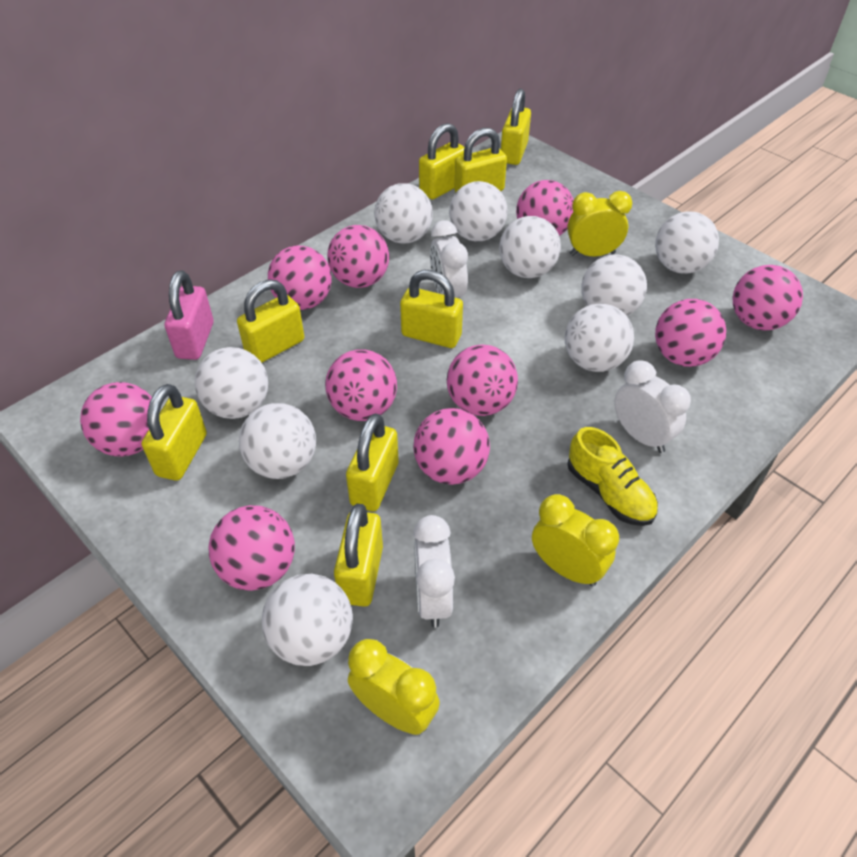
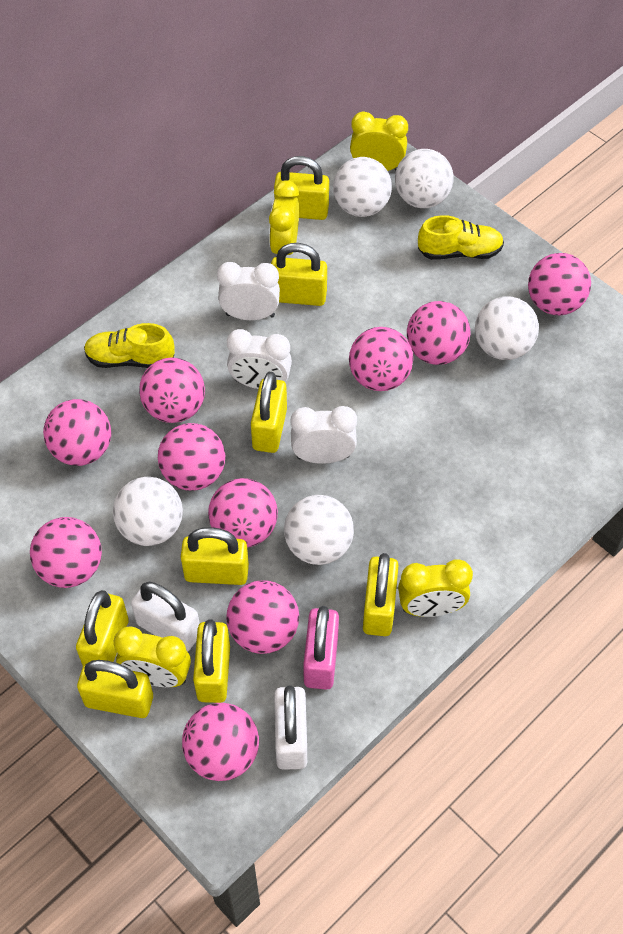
white ball: 9 -> 5
white padlock: 0 -> 2
yellow clock: 3 -> 4
yellow shoe: 1 -> 2

